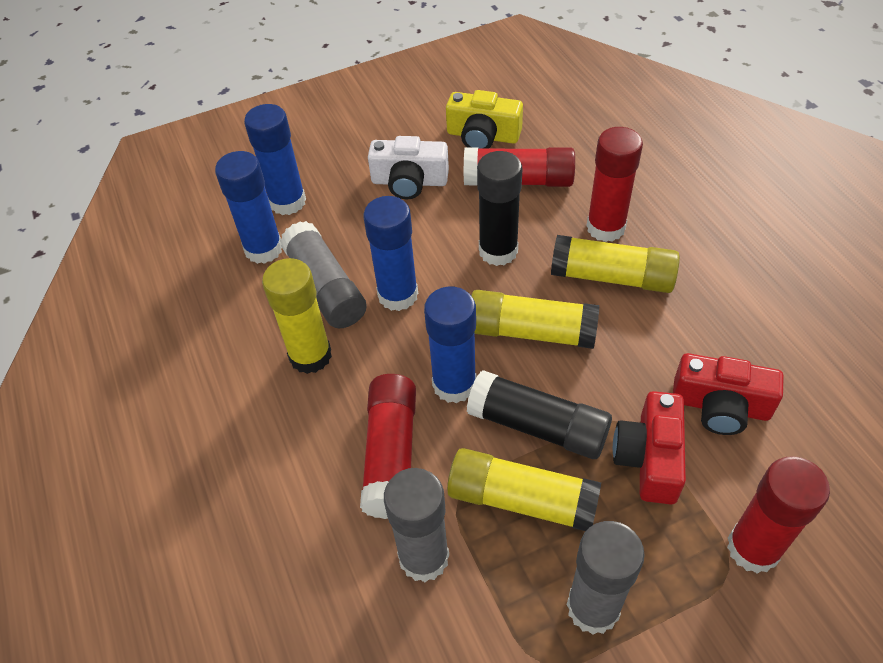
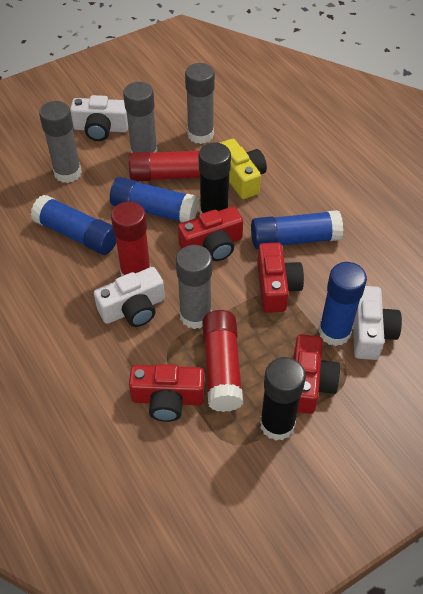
grey glue stick: 3 -> 4
red camera: 2 -> 4
red glue stick: 4 -> 3
white camera: 1 -> 3
yellow glue stick: 4 -> 0

